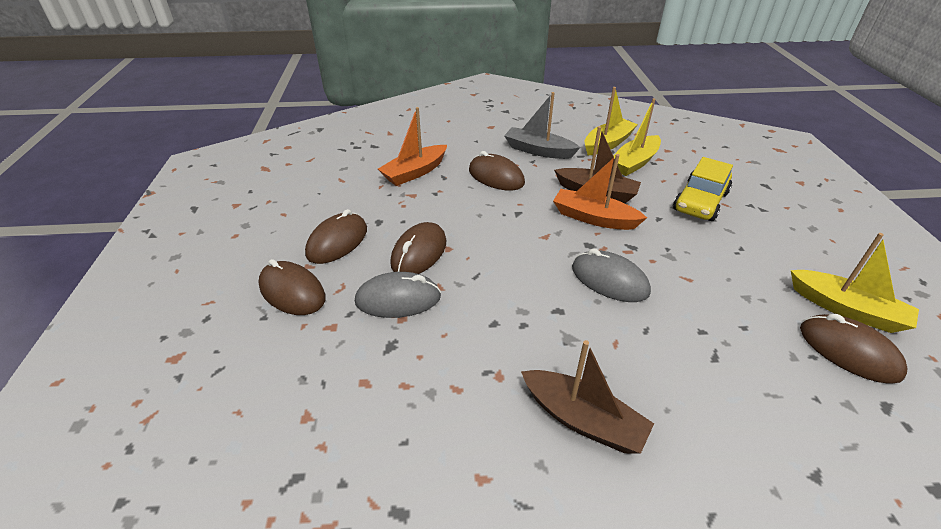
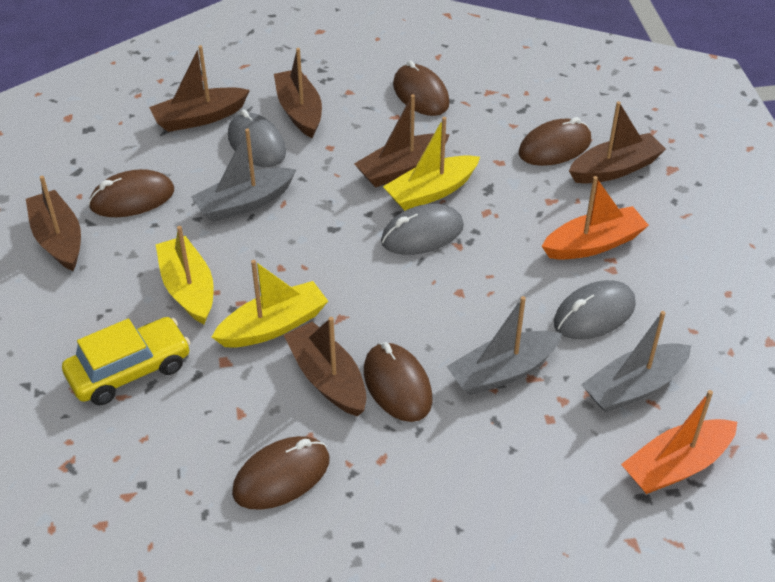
brown boat: 2 -> 6
grey boat: 1 -> 3
grey mouse: 2 -> 3

